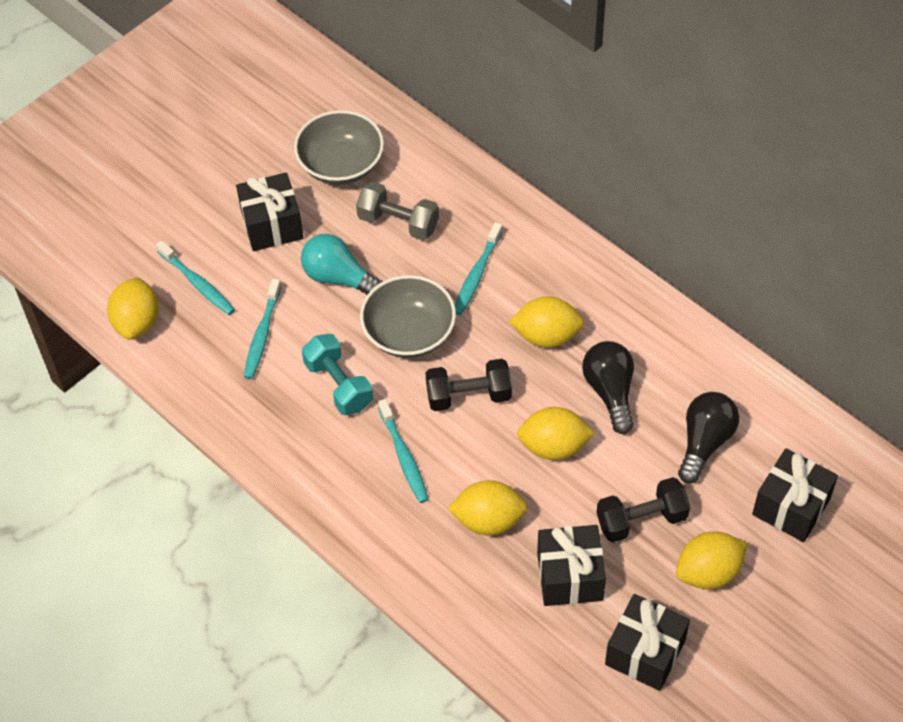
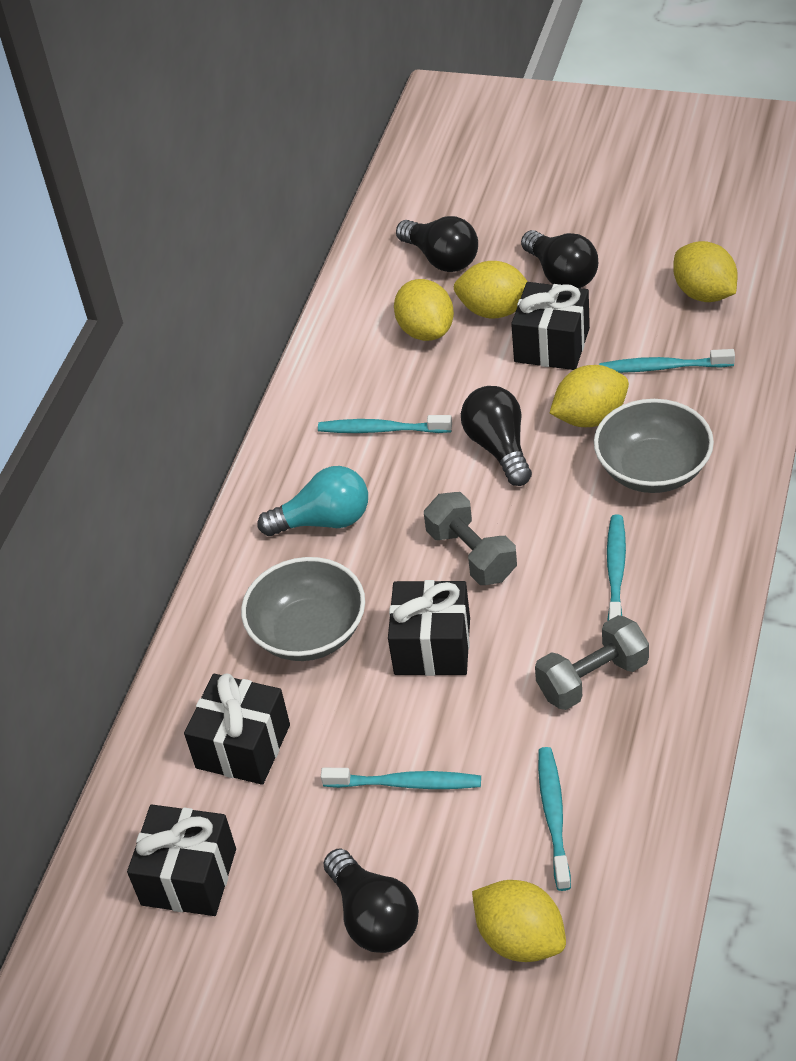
black dumbbell: 2 -> 0
black light bulb: 2 -> 4
grey dumbbell: 1 -> 2
turquoise dumbbell: 1 -> 0
turquoise toothbrush: 4 -> 5

